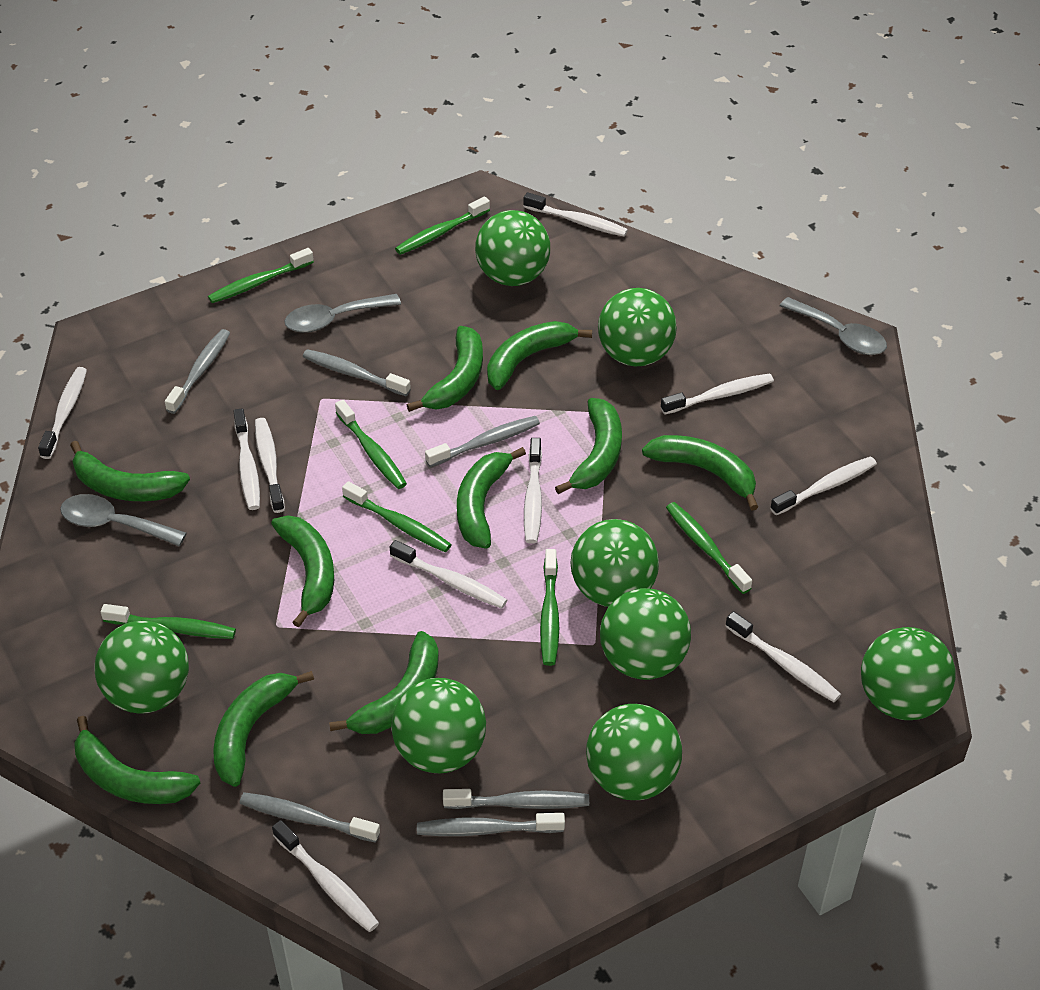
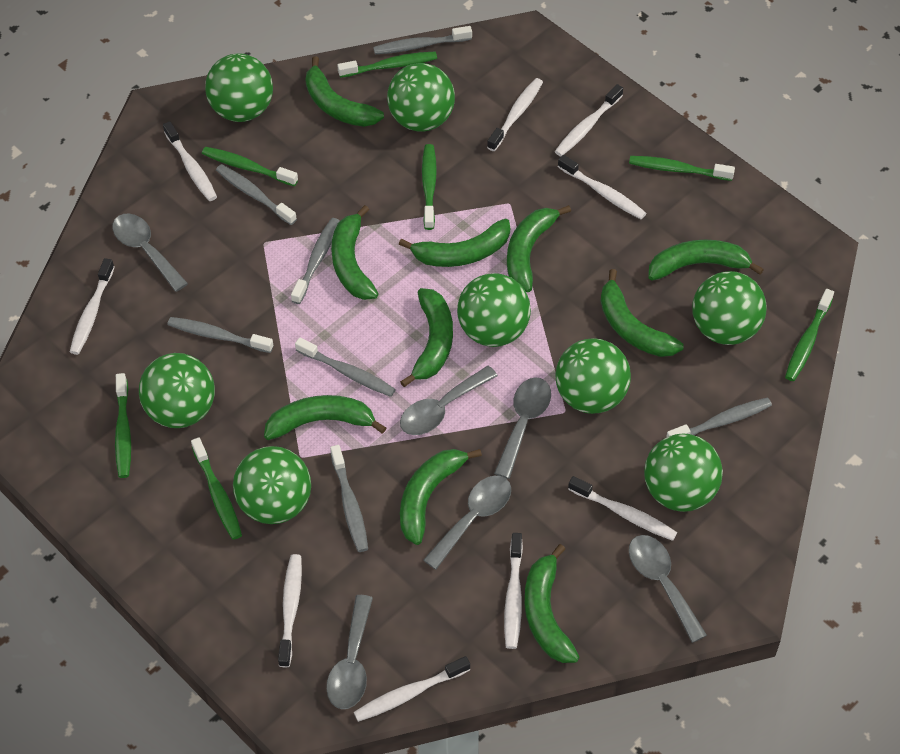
grey spoon: 3 -> 6
grey toothbrush: 6 -> 7
white toothbrush: 10 -> 9

